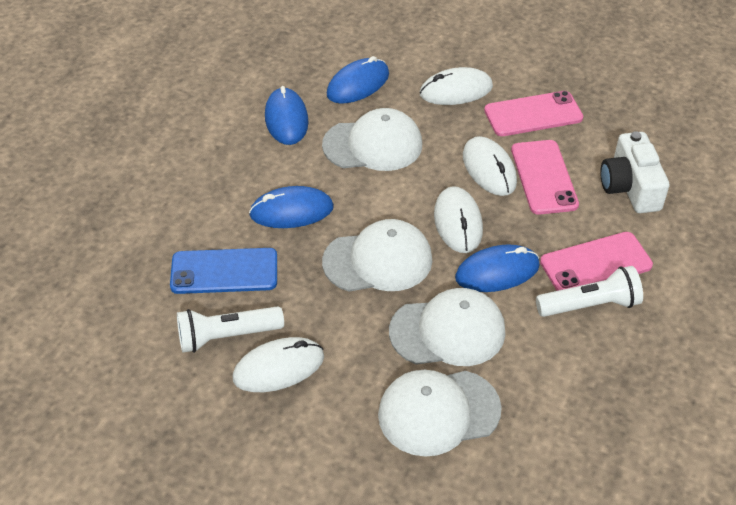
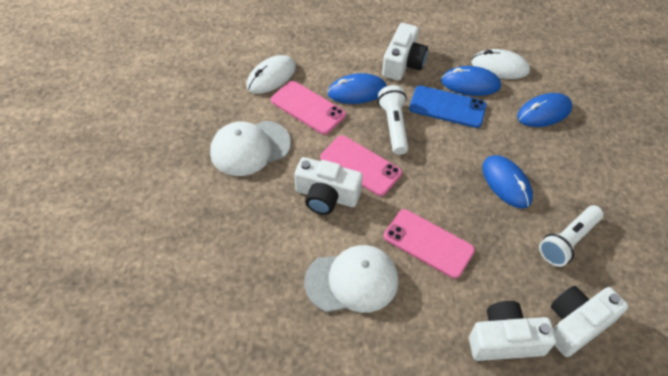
white camera: 1 -> 4
white cap: 4 -> 2
white mouse: 4 -> 2

